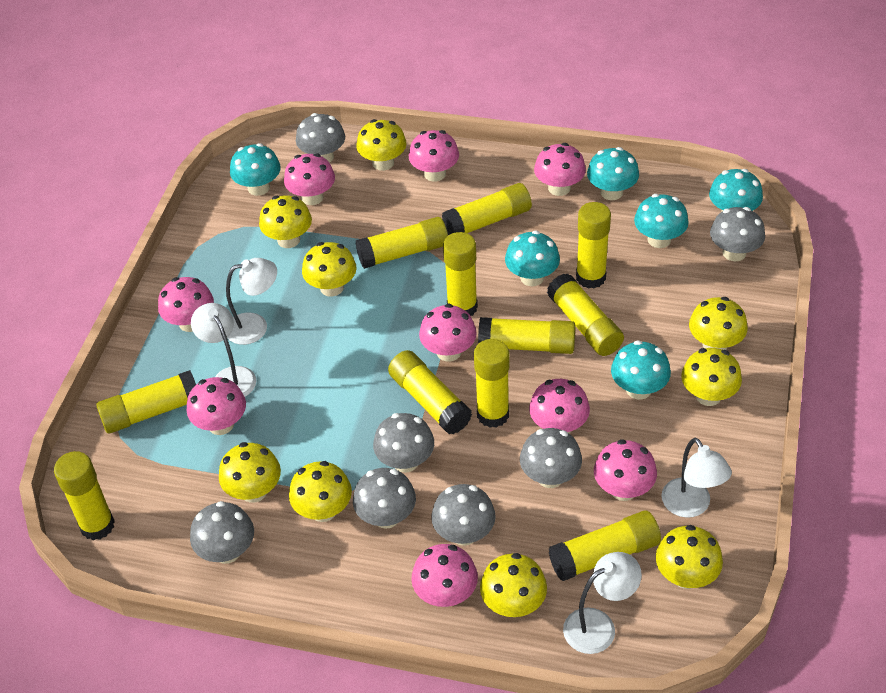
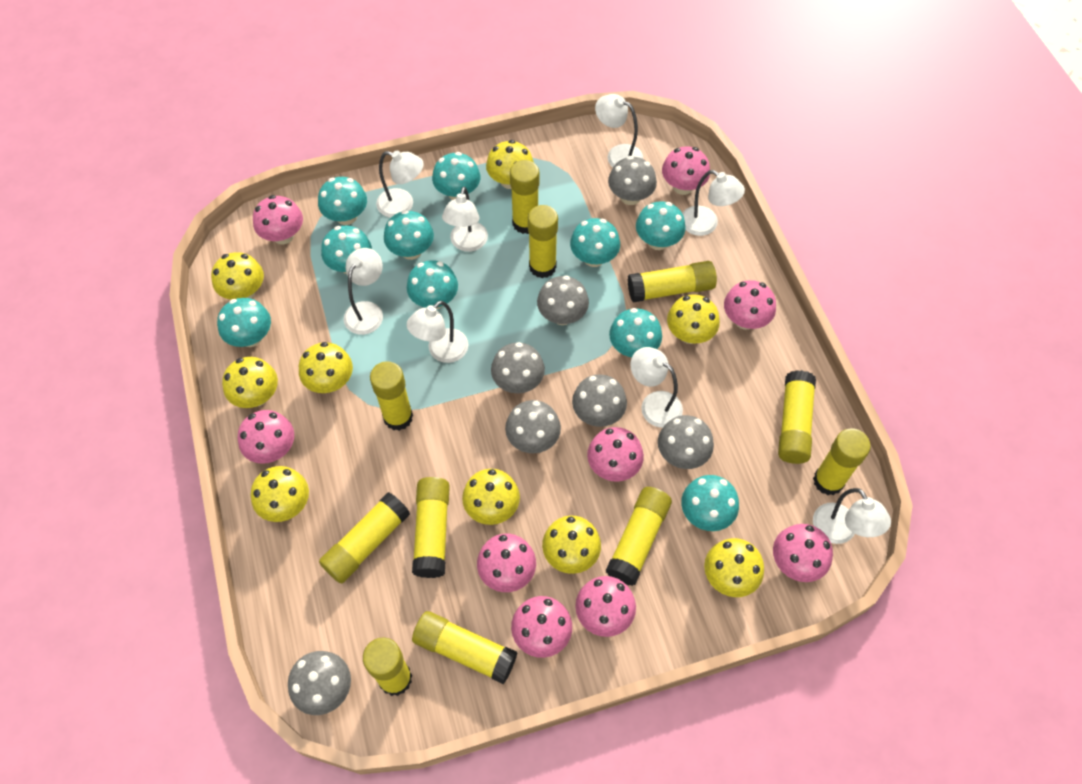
turquoise mushroom: 6 -> 10
white lamp: 4 -> 8

